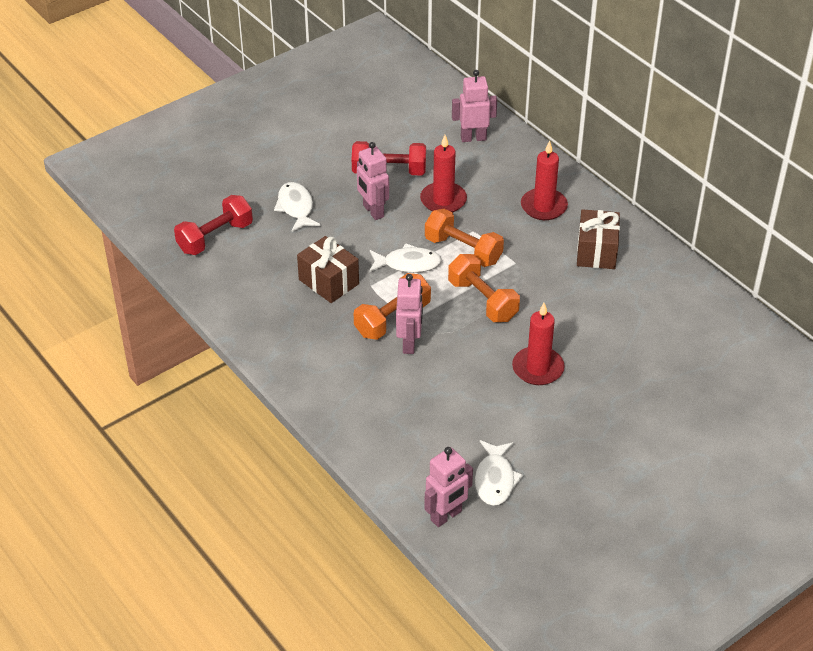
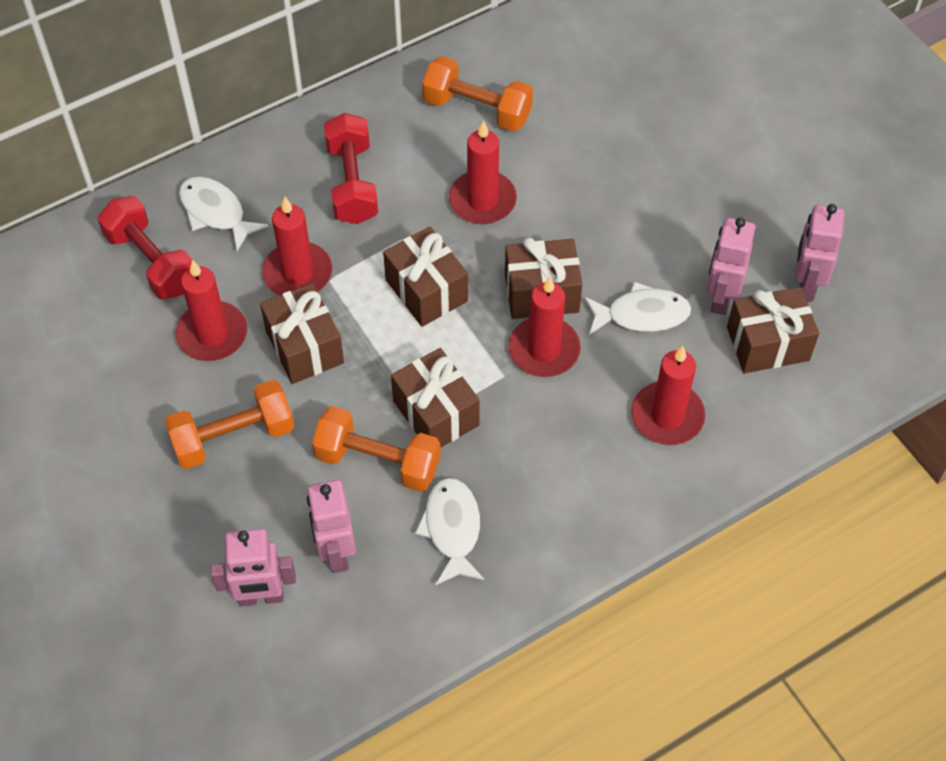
brown gift: 2 -> 5
red candle: 3 -> 5

